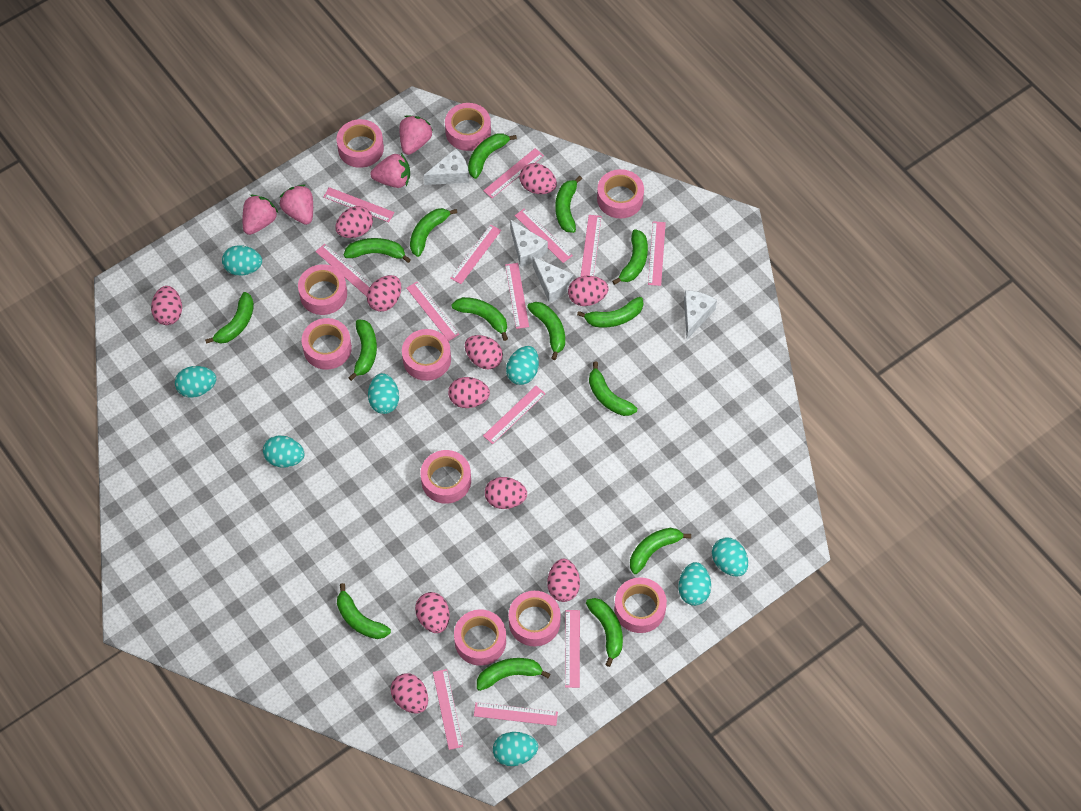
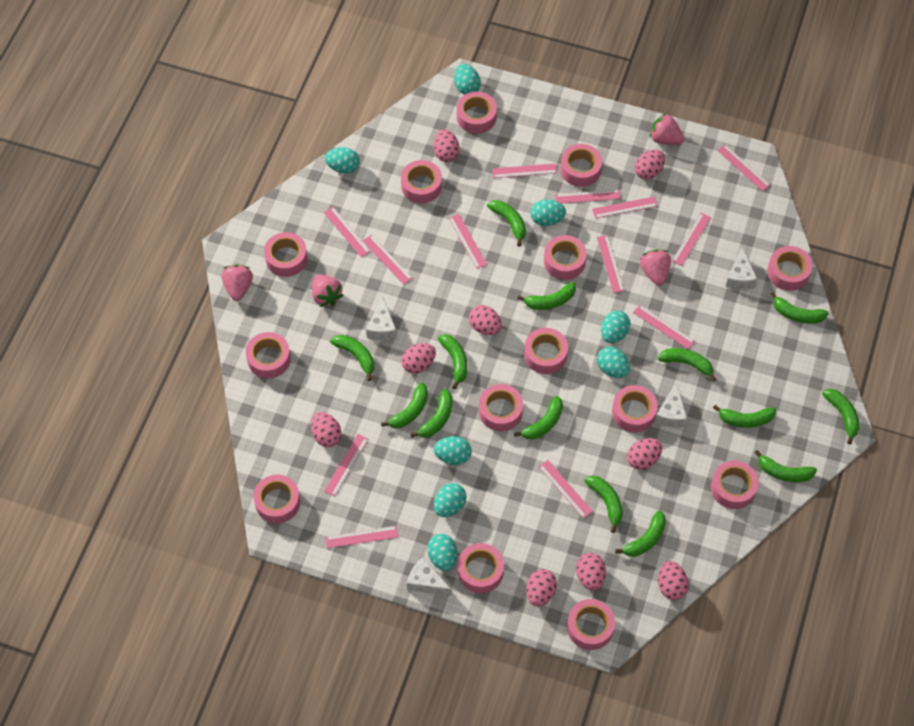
green banana: 15 -> 14
pink egg: 11 -> 9
pink tape: 10 -> 14

